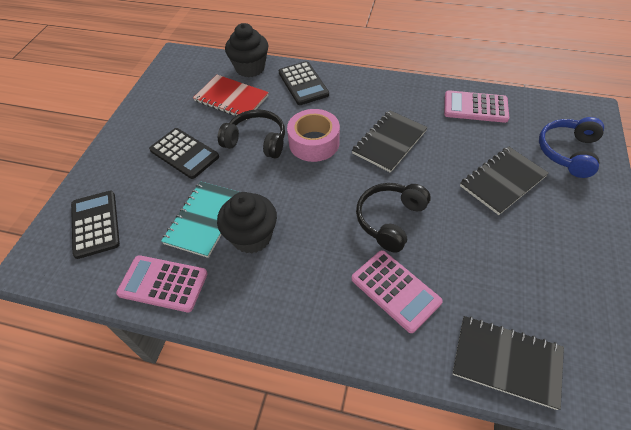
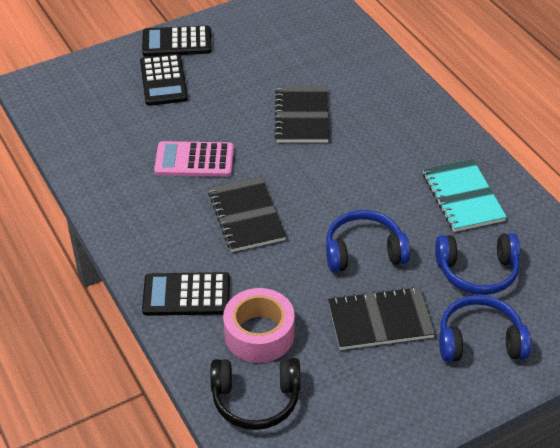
black cupcake: 2 -> 0
black headphones: 2 -> 1
blue headphones: 1 -> 3
pink calculator: 3 -> 1
red notebook: 1 -> 0

